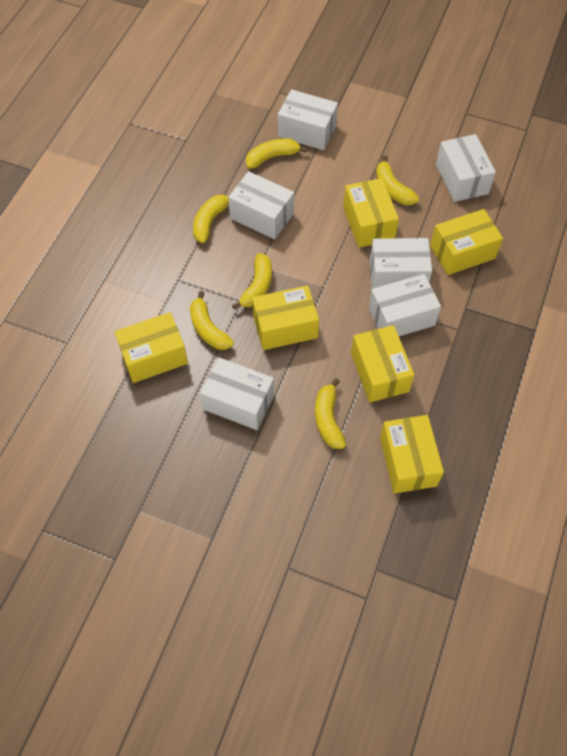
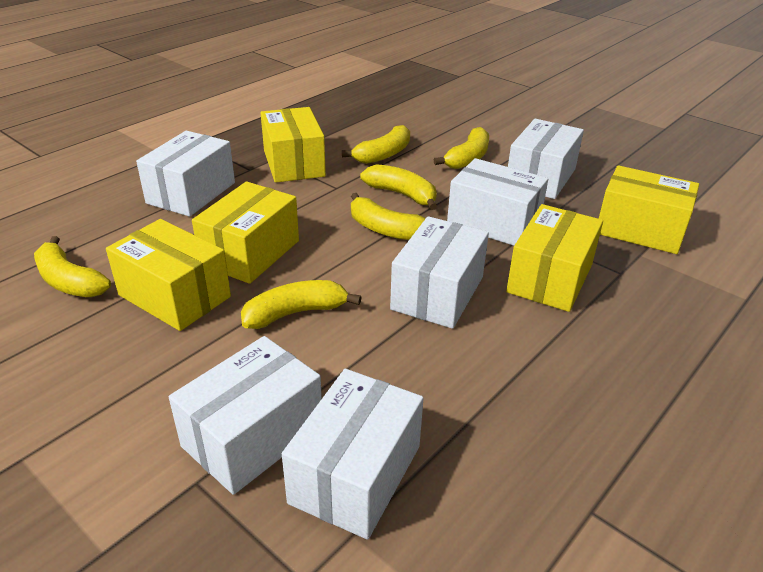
yellow box: 6 -> 5

